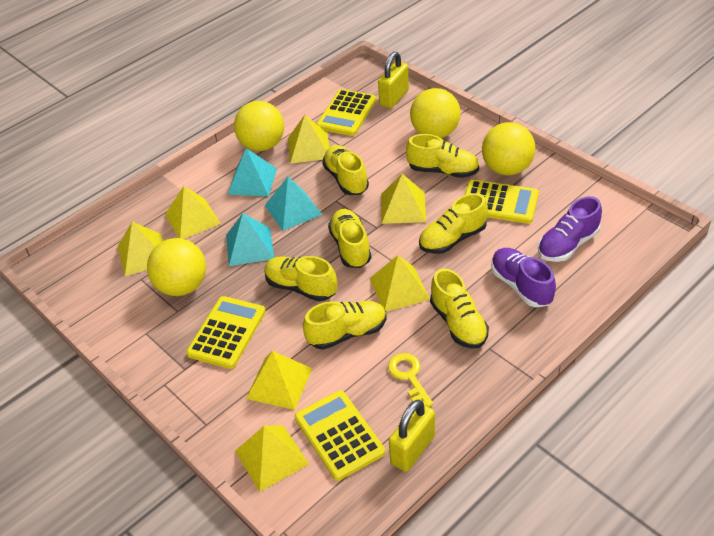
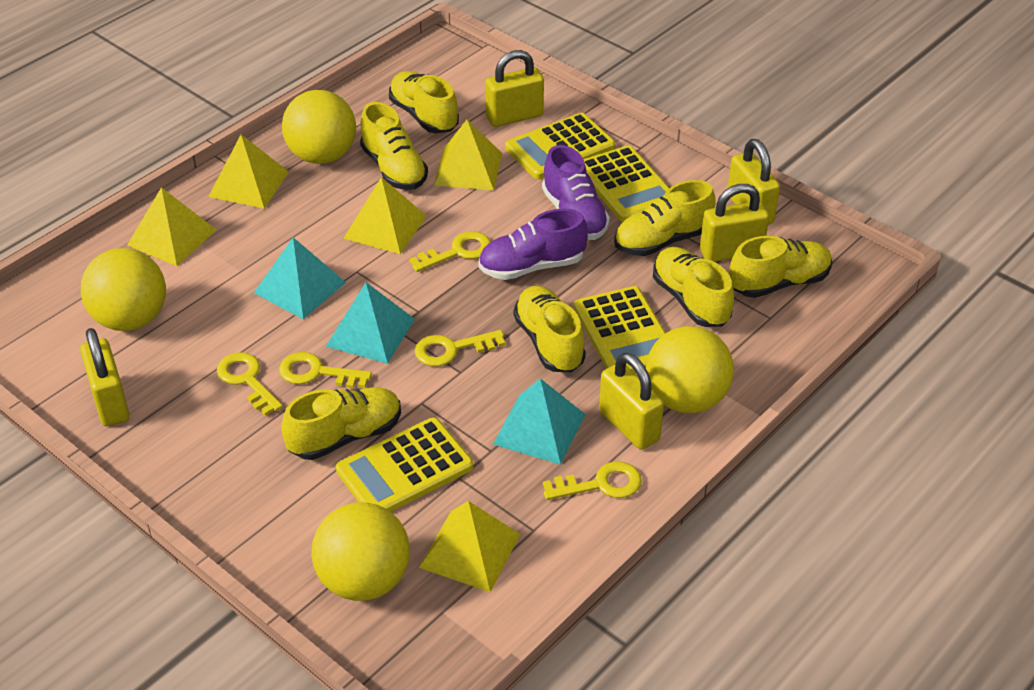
yellow key: 1 -> 5
yellow padlock: 2 -> 5
yellow pyramid: 7 -> 5

